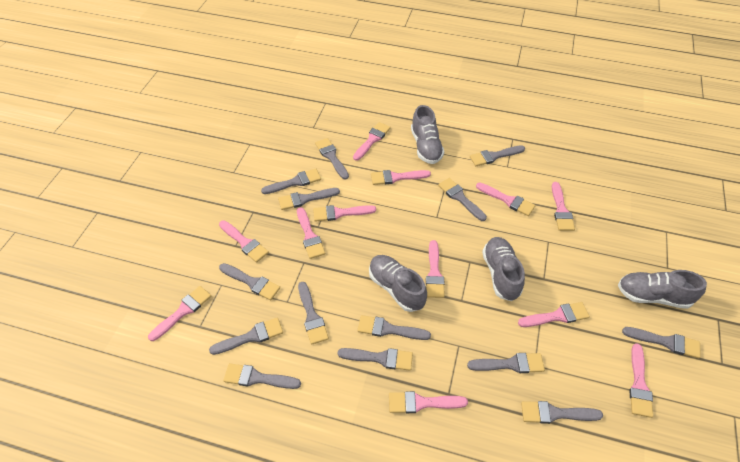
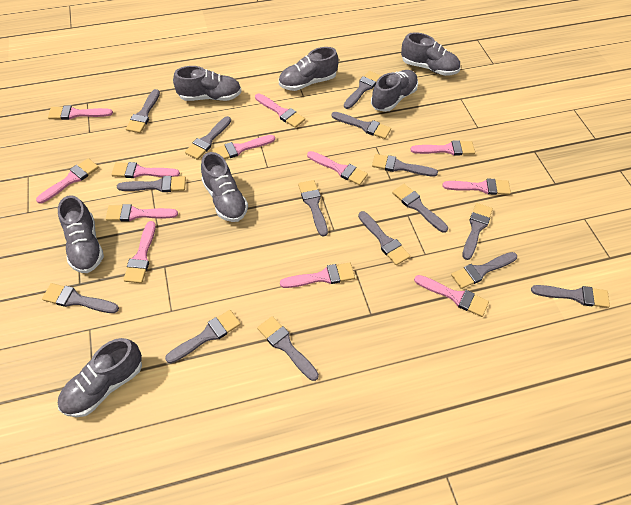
grey brush: 14 -> 15
grey shoe: 4 -> 7

